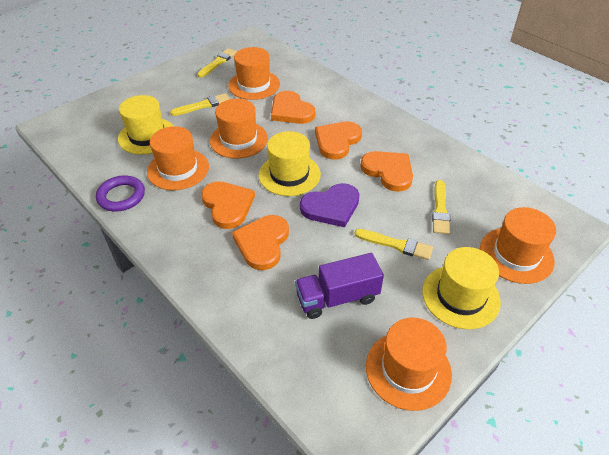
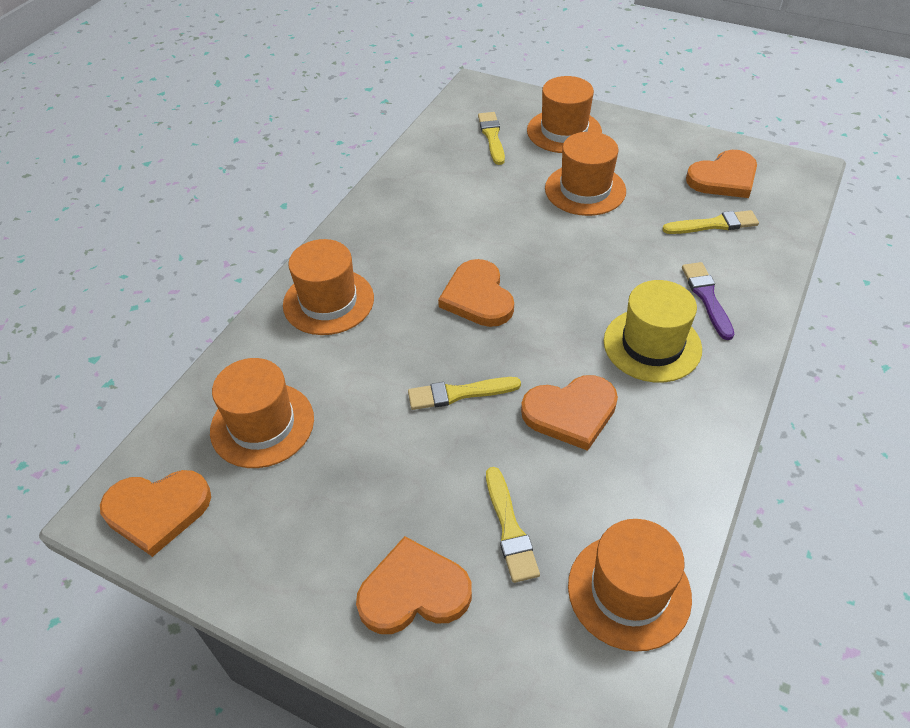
purple brush: 0 -> 1
purple heart: 1 -> 0
purple ring: 1 -> 0
purple truck: 1 -> 0
yellow hat: 3 -> 1

